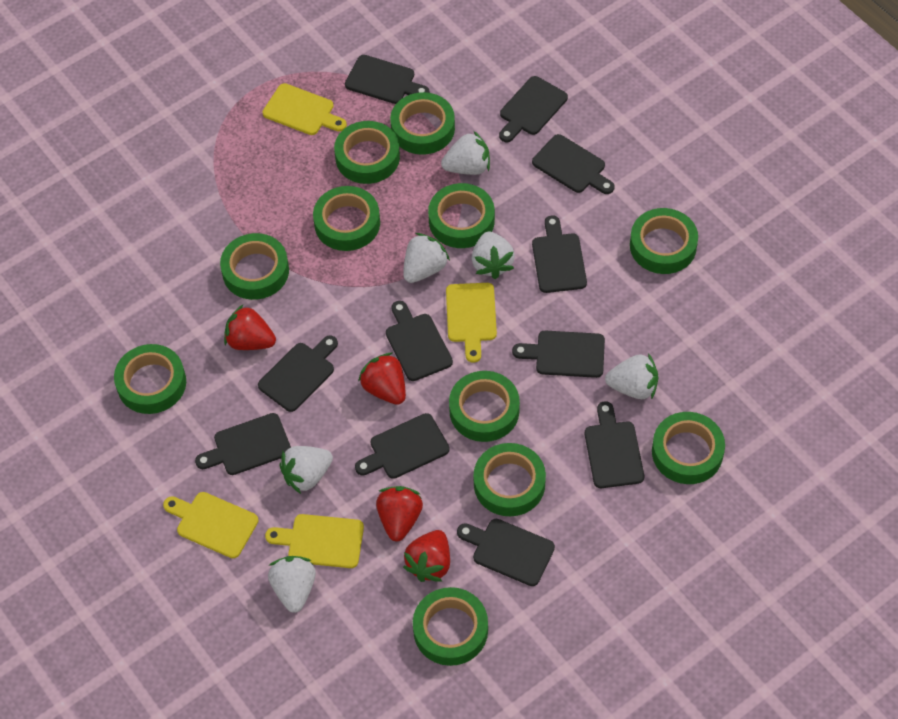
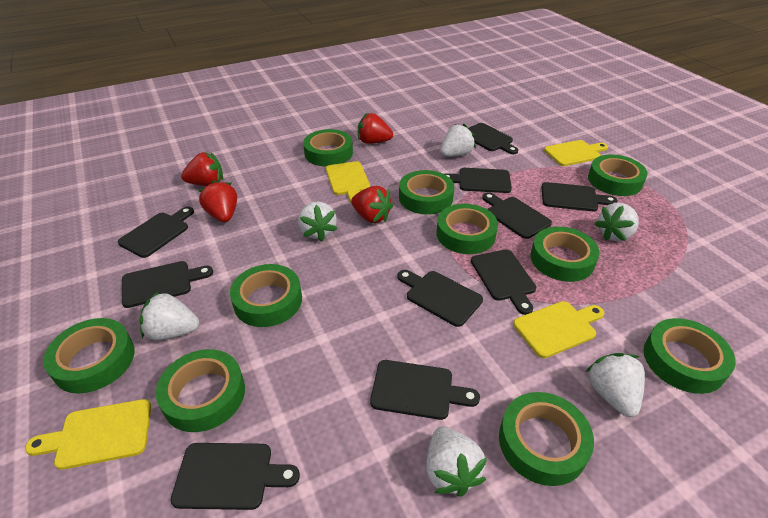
black cutting board: 11 -> 10
green tape: 11 -> 10

